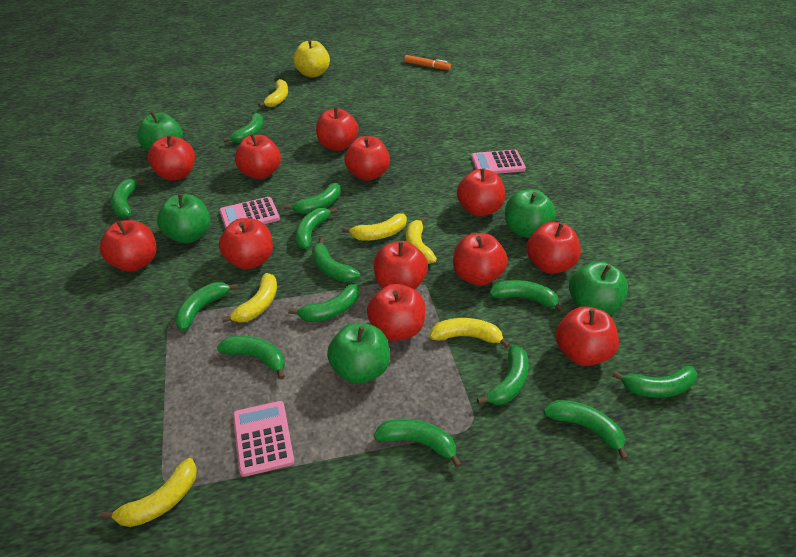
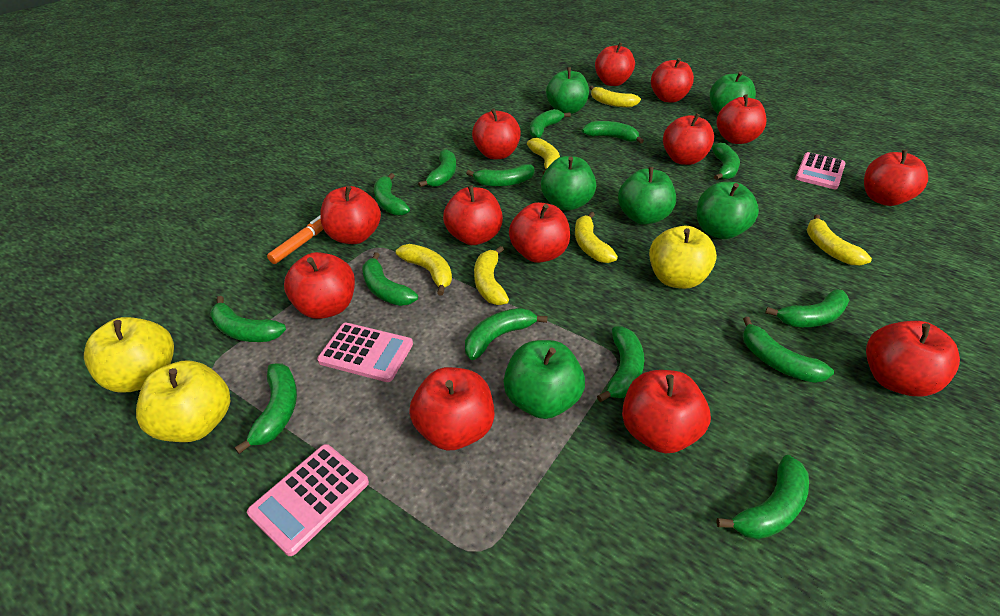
green apple: 5 -> 6
green banana: 13 -> 14
red apple: 12 -> 13
yellow apple: 1 -> 3

